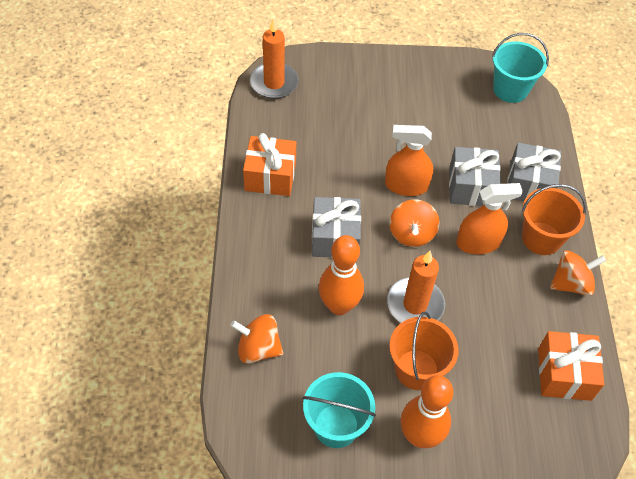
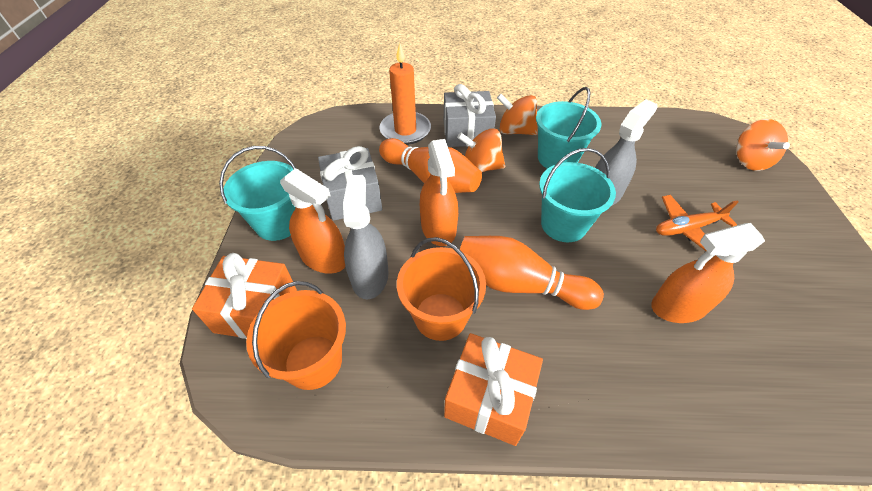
grey gift: 3 -> 2
grey spray bottle: 0 -> 2
orange candle: 2 -> 1
orange plane: 0 -> 1
orange spray bottle: 2 -> 3
turquoise bucket: 2 -> 3

